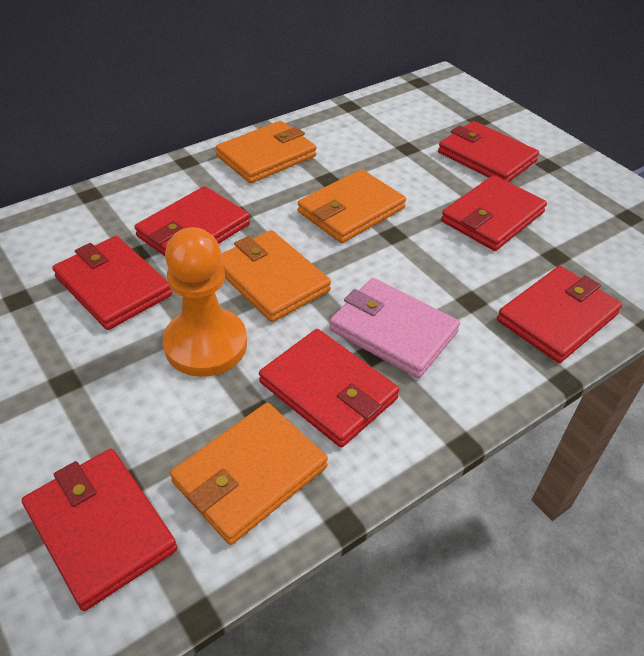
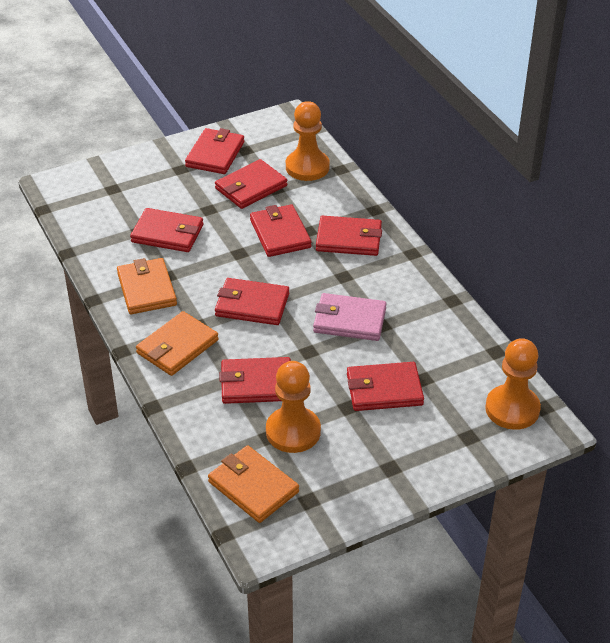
orange pawn: 1 -> 3
orange wallet: 4 -> 3
red wallet: 7 -> 8

